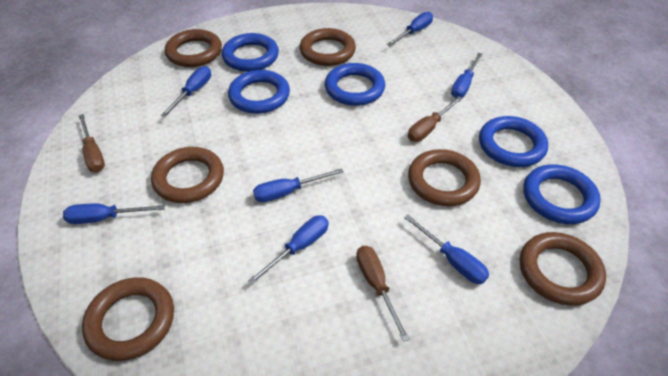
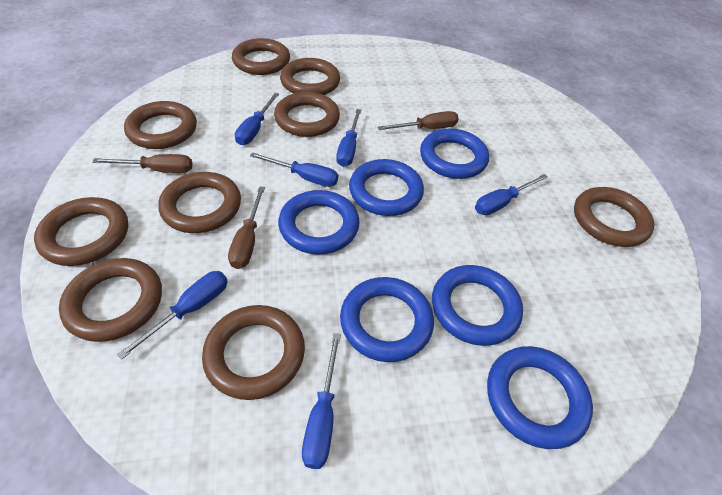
blue ring: 5 -> 6
blue screwdriver: 7 -> 6
brown ring: 6 -> 9

